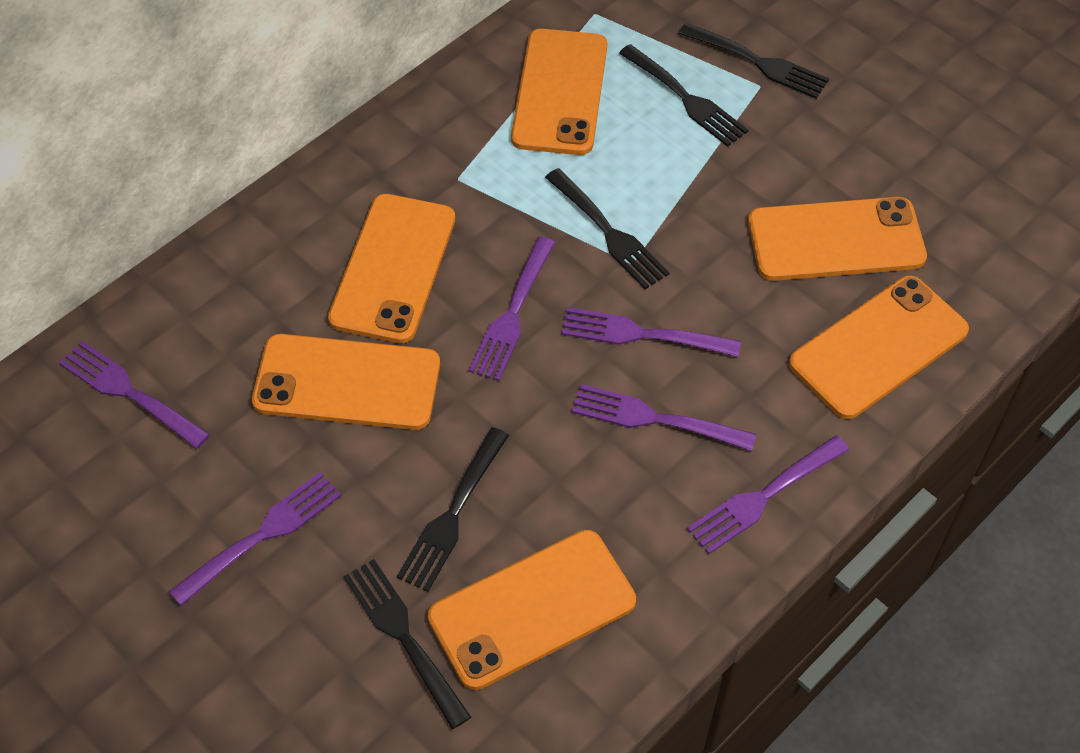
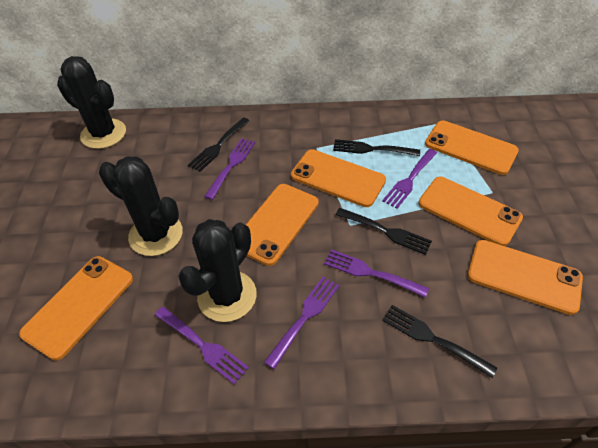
black cactus: 0 -> 3
black fork: 5 -> 4
purple fork: 6 -> 5

